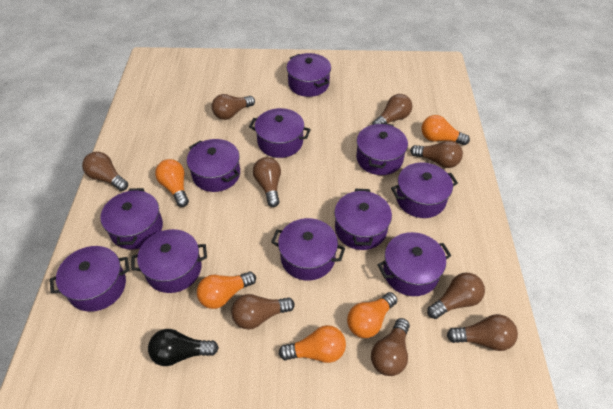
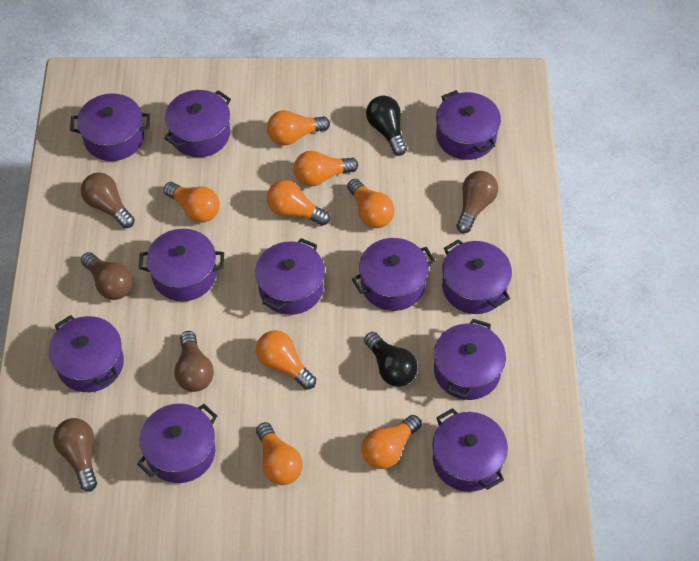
black light bulb: 1 -> 2
brown light bulb: 9 -> 5
orange light bulb: 5 -> 8

